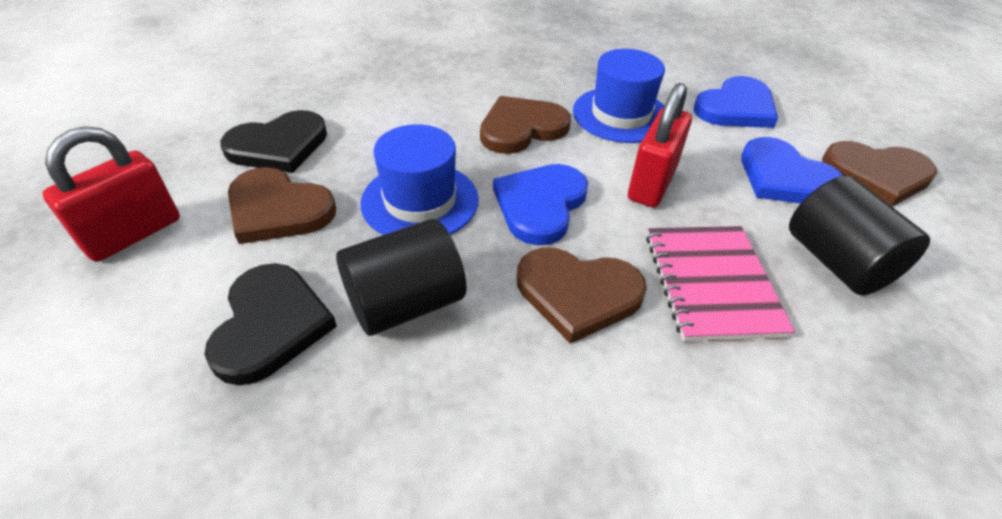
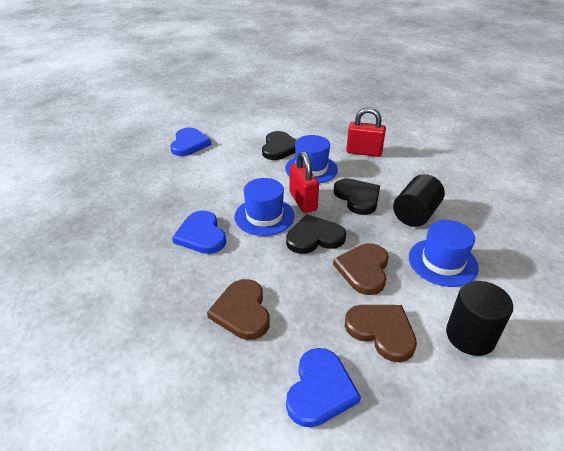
black heart: 2 -> 3
blue hat: 2 -> 3
brown heart: 4 -> 3
pink notebook: 1 -> 0

